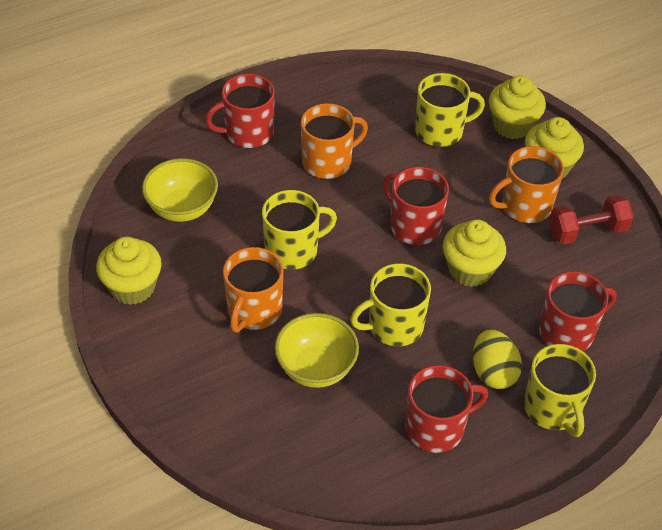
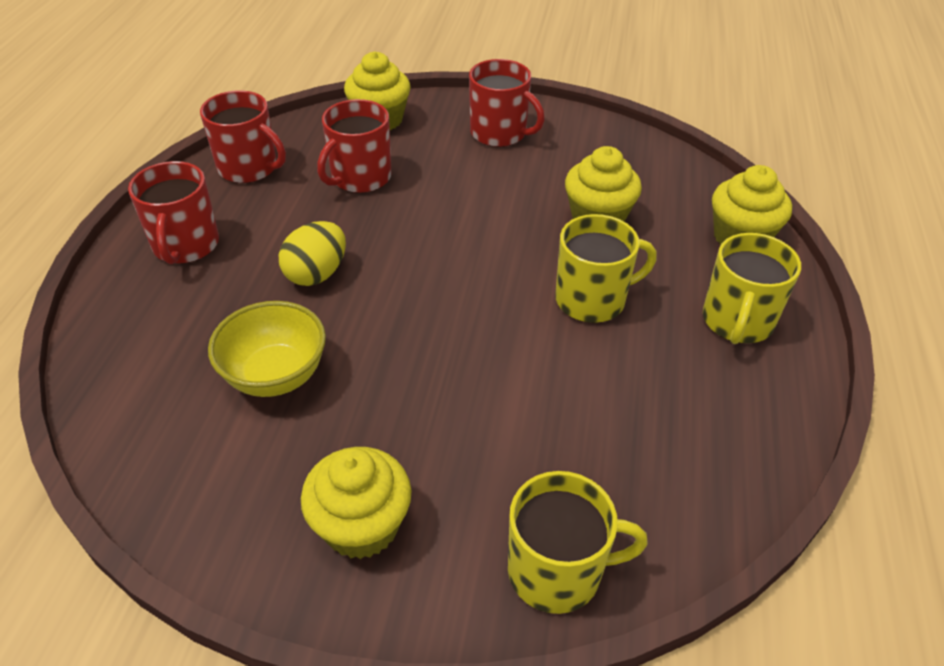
orange mug: 3 -> 0
red dumbbell: 1 -> 0
yellow bowl: 2 -> 1
yellow mug: 4 -> 3

